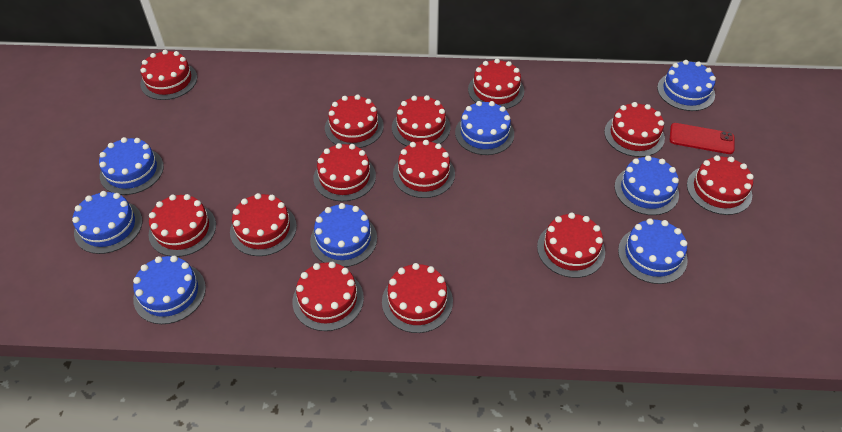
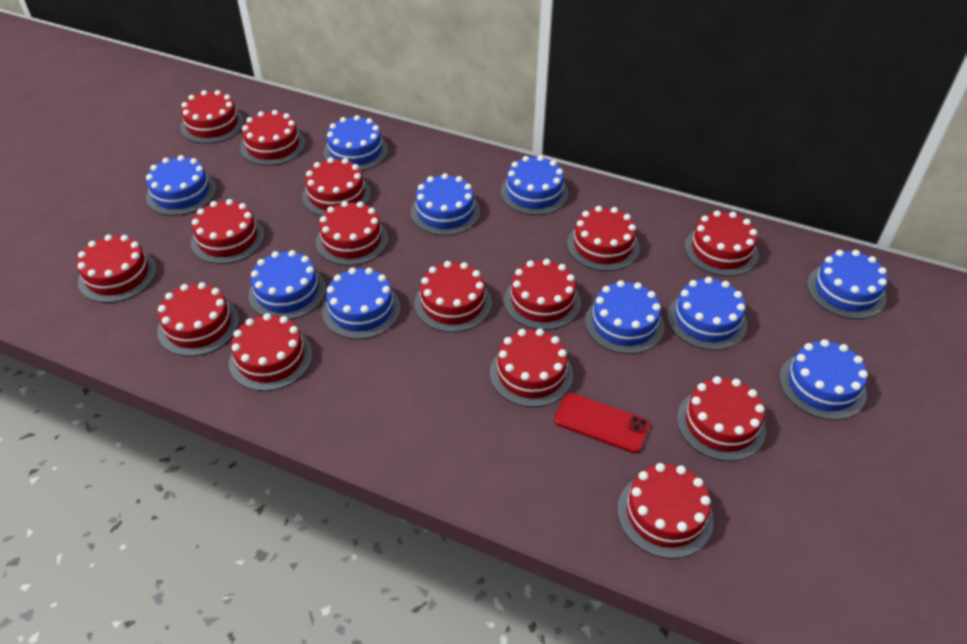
blue cake: 8 -> 10
red cake: 13 -> 15

